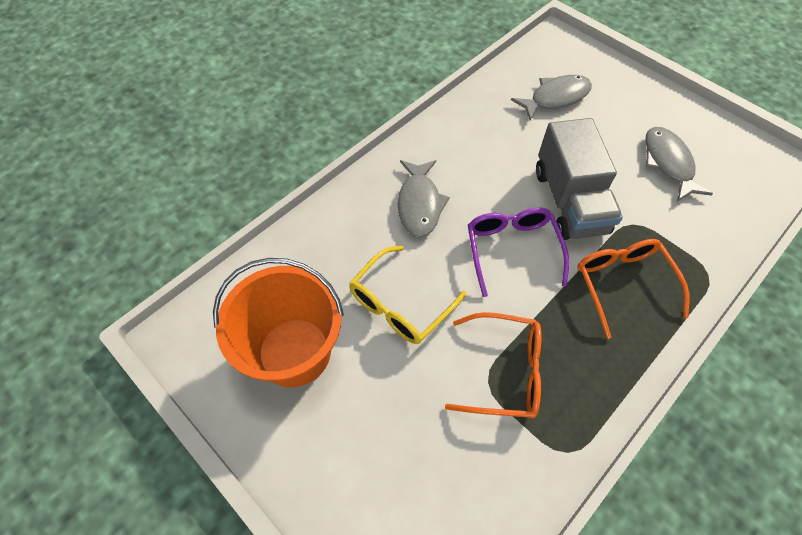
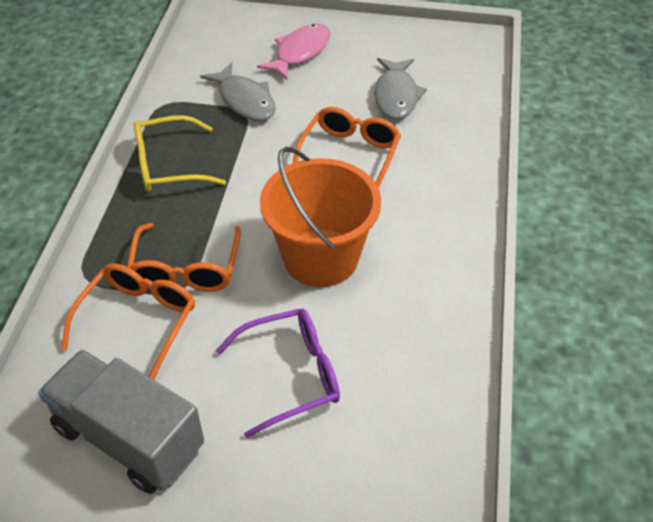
grey fish: 3 -> 2
orange glasses: 2 -> 3
pink fish: 0 -> 1

